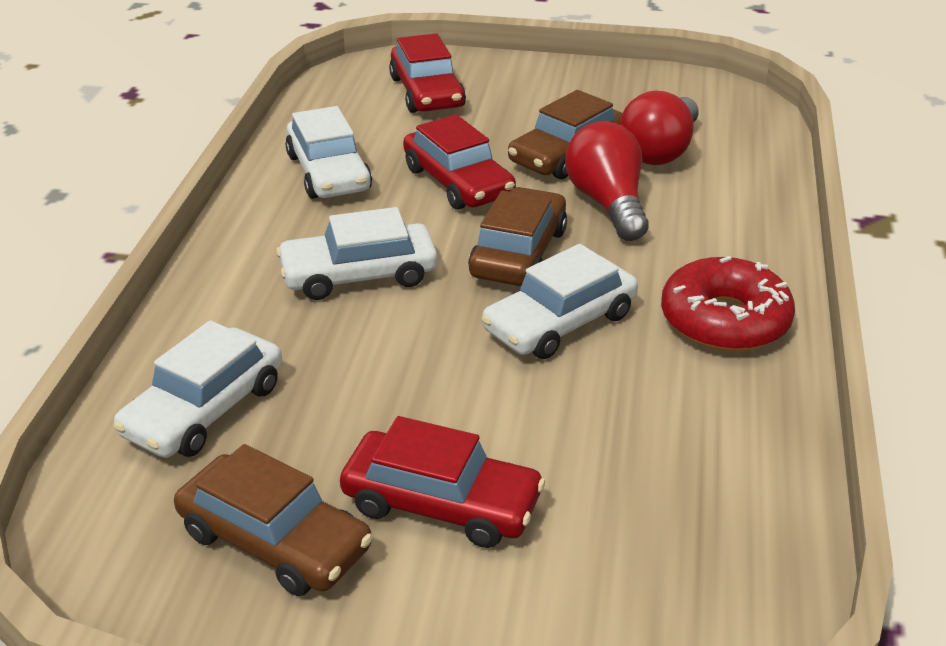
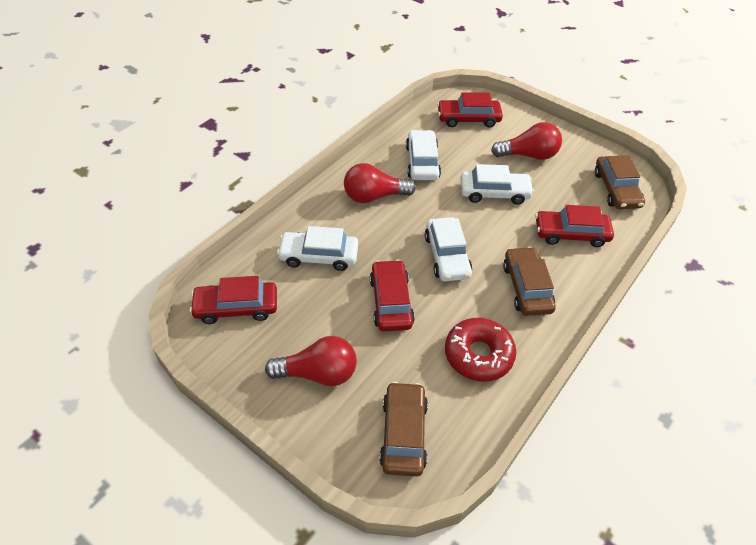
red car: 3 -> 4
red light bulb: 2 -> 3

